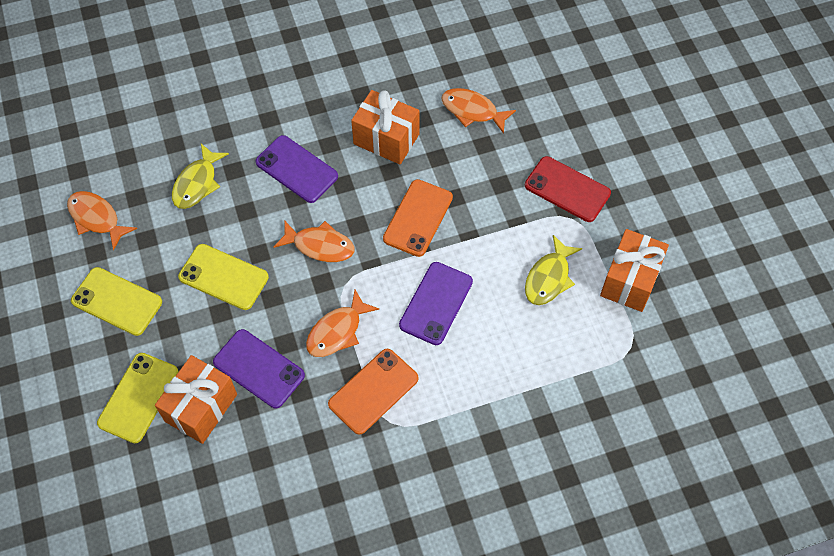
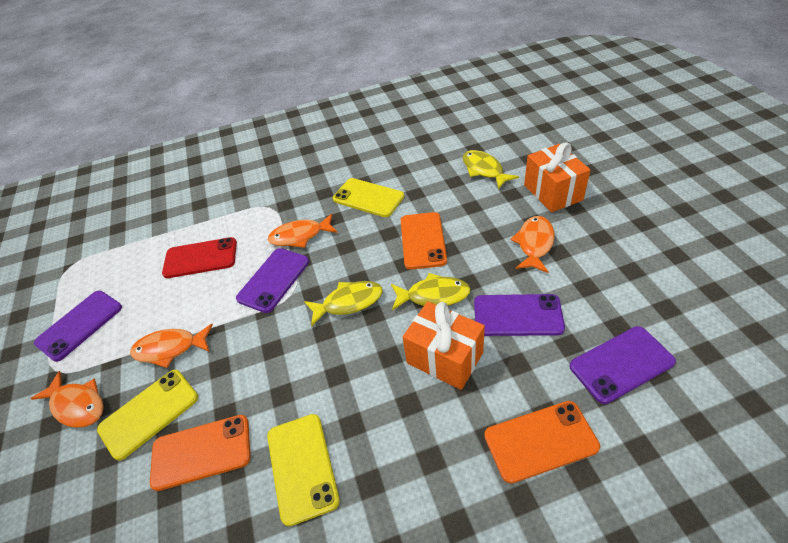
orange gift: 3 -> 2
orange phone: 2 -> 3
purple phone: 3 -> 4
yellow fish: 2 -> 3

